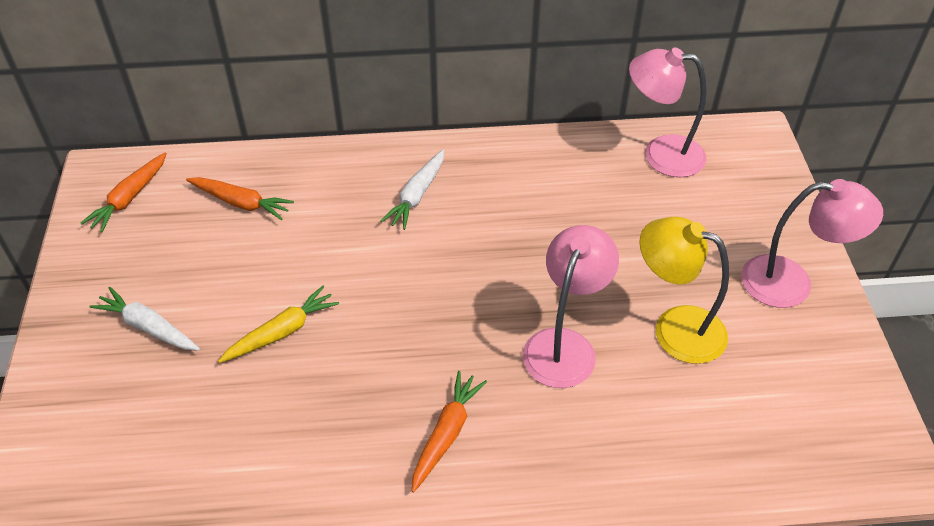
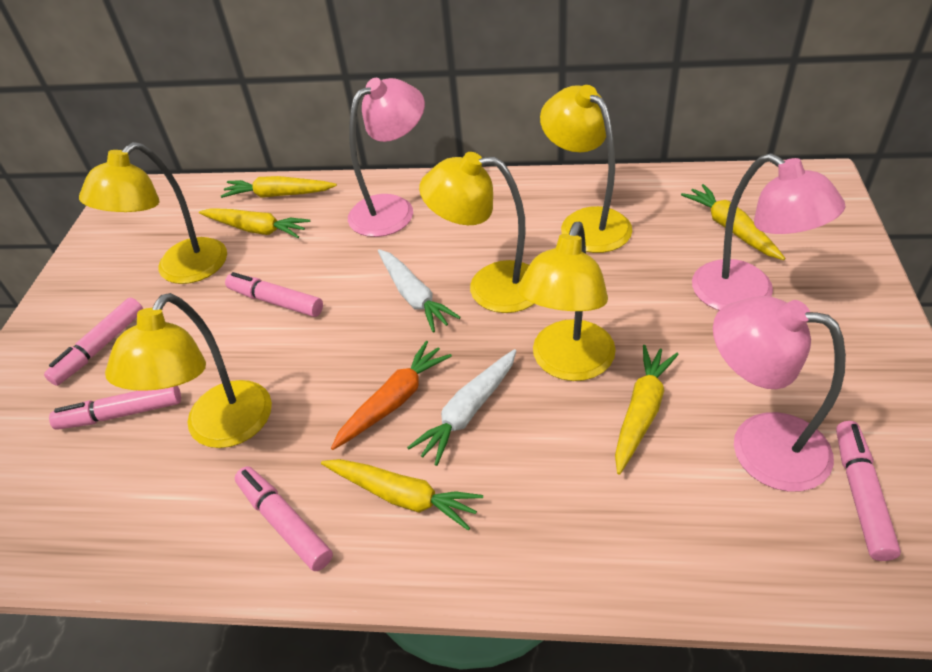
orange carrot: 3 -> 1
pink marker: 0 -> 5
yellow carrot: 1 -> 5
yellow lamp: 1 -> 5

